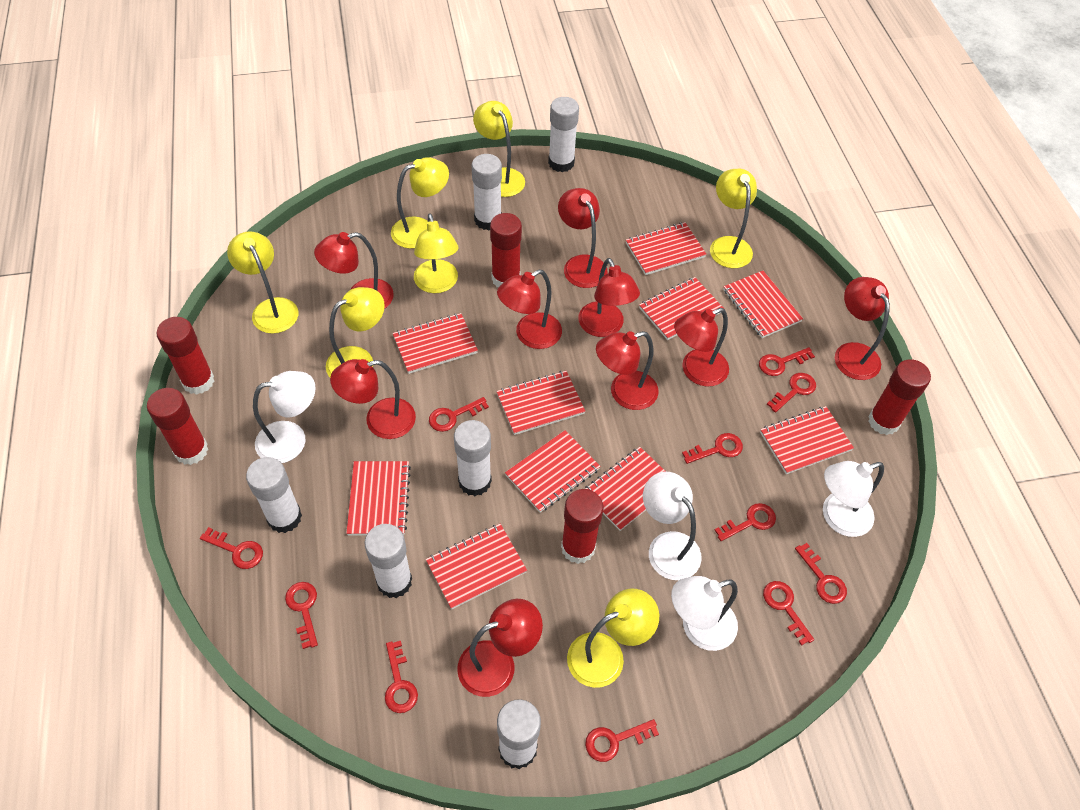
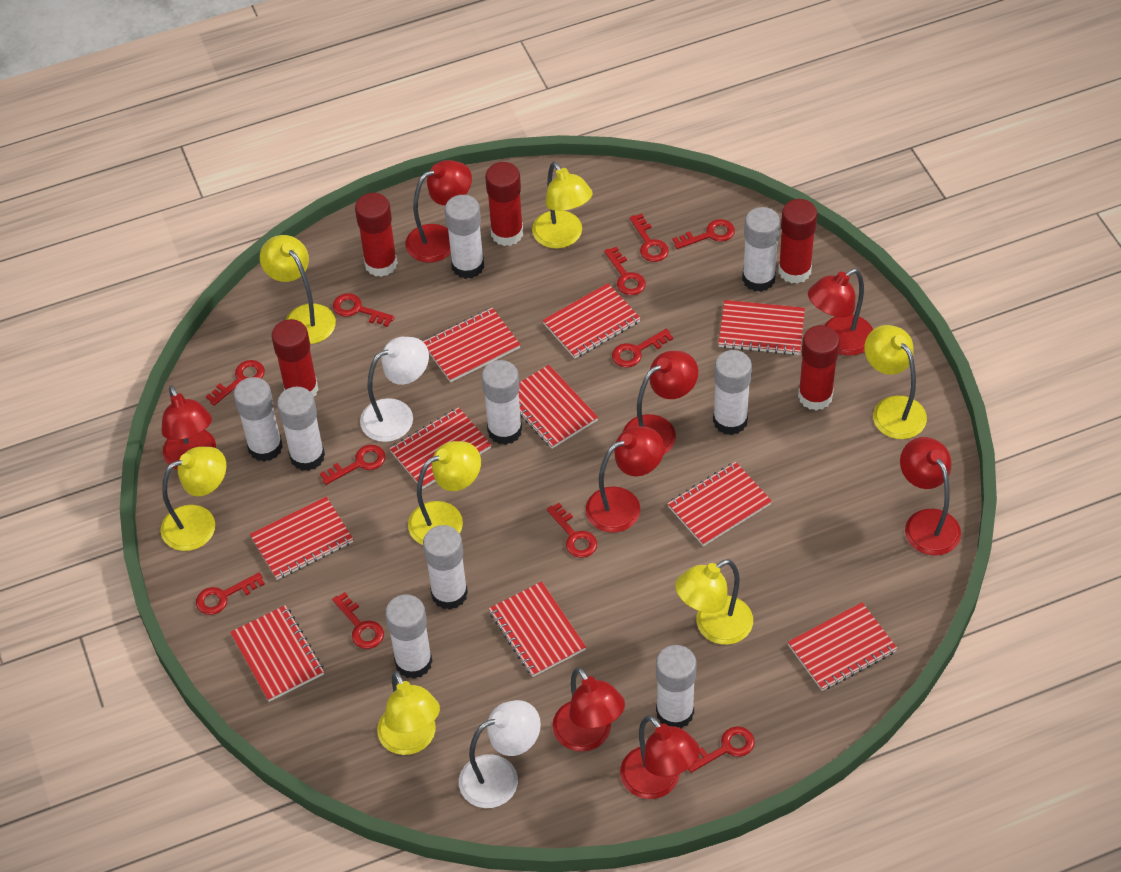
red lamp: 9 -> 8
white glue stick: 6 -> 9
white lamp: 4 -> 2

